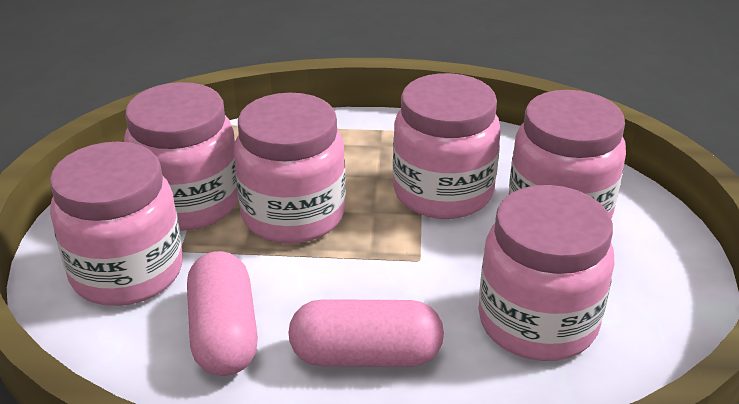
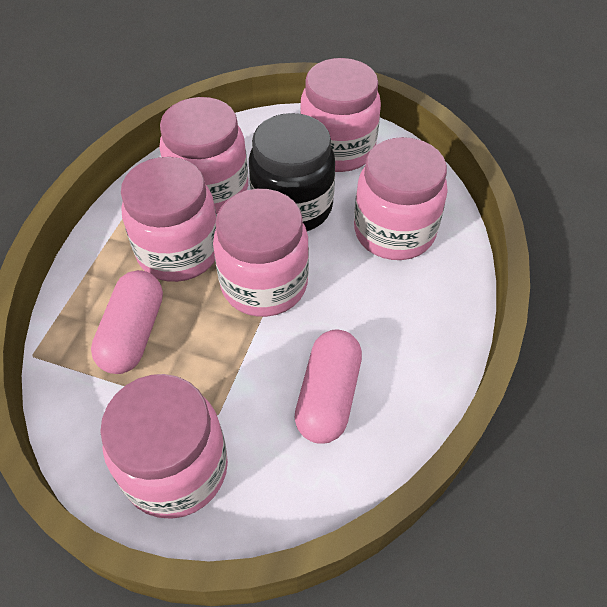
black jar: 0 -> 1

